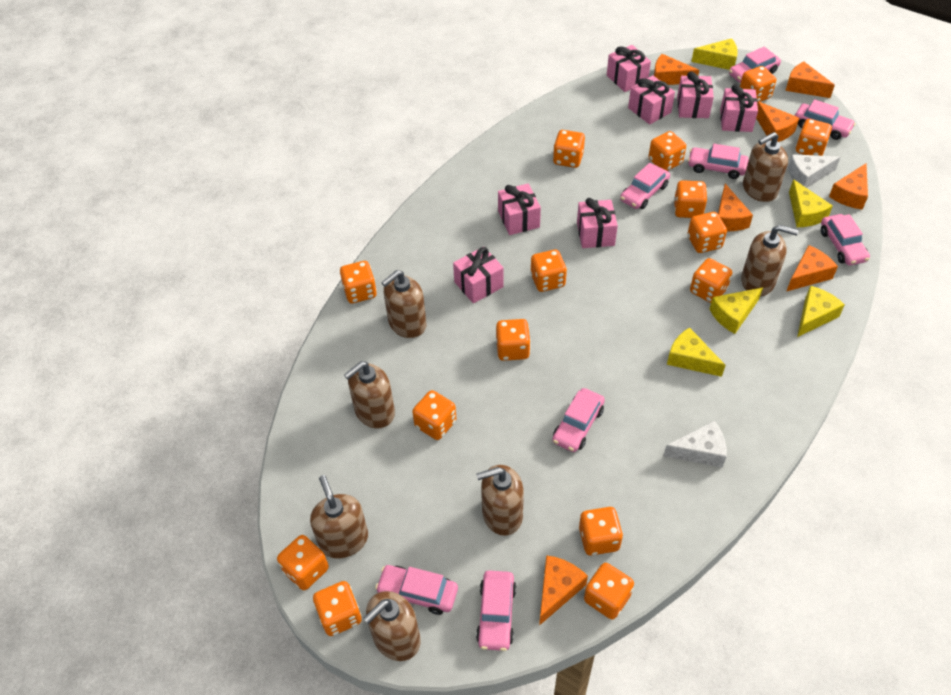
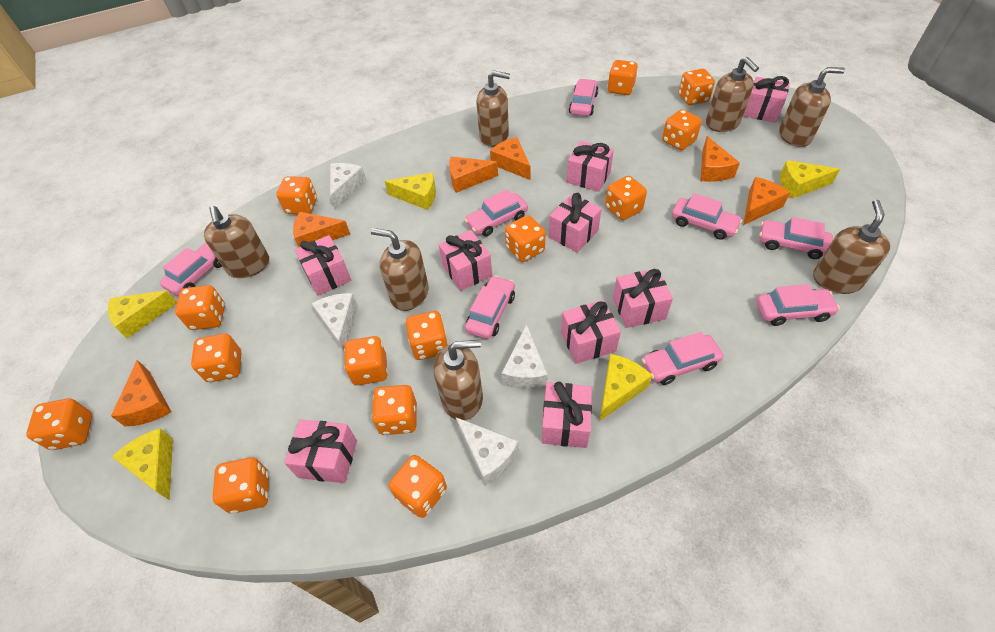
orange cheese: 7 -> 6
orange dice: 15 -> 14
pink gift: 7 -> 9
white cheese: 2 -> 4

